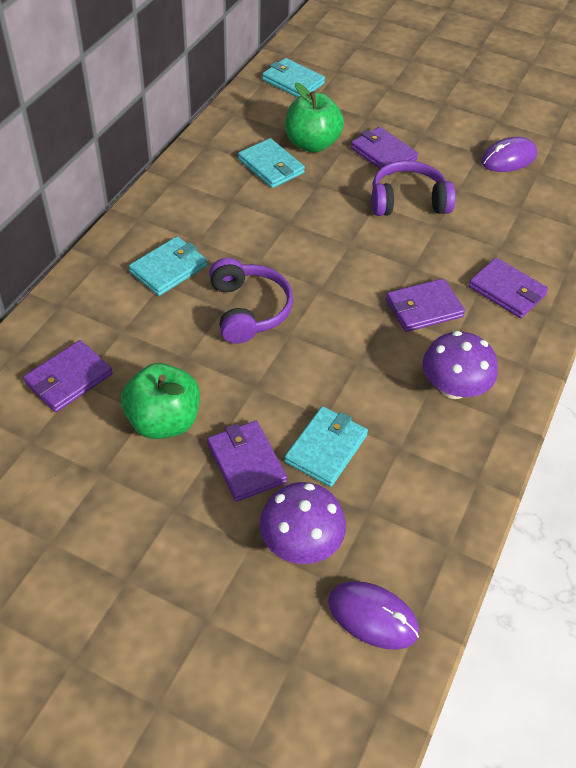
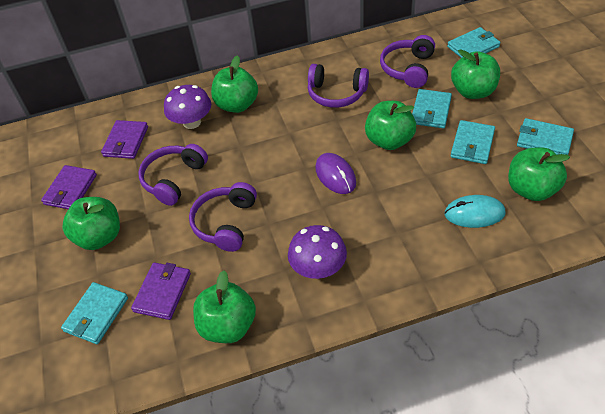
green apple: 2 -> 6
purple headphones: 2 -> 4
purple mouse: 2 -> 1
purple wallet: 5 -> 3
turquoise mouse: 0 -> 1
turquoise wallet: 4 -> 5

